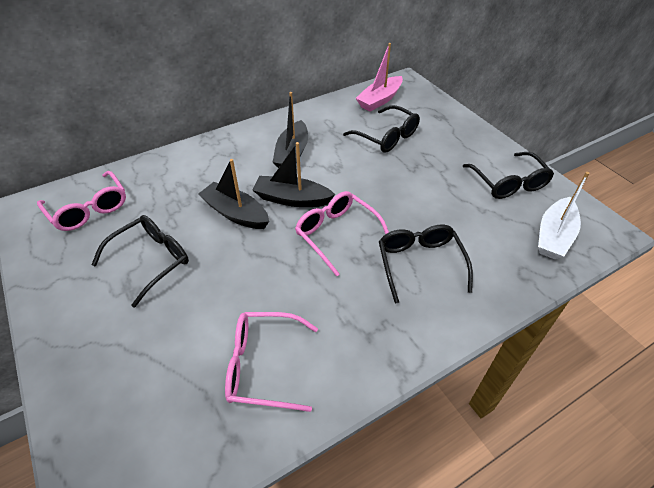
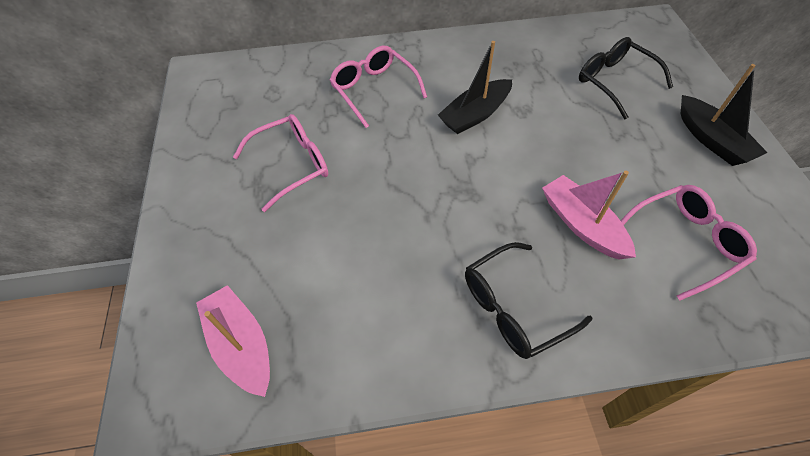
black boat: 3 -> 2
black glasses: 4 -> 2
pink boat: 1 -> 2
white boat: 1 -> 0

